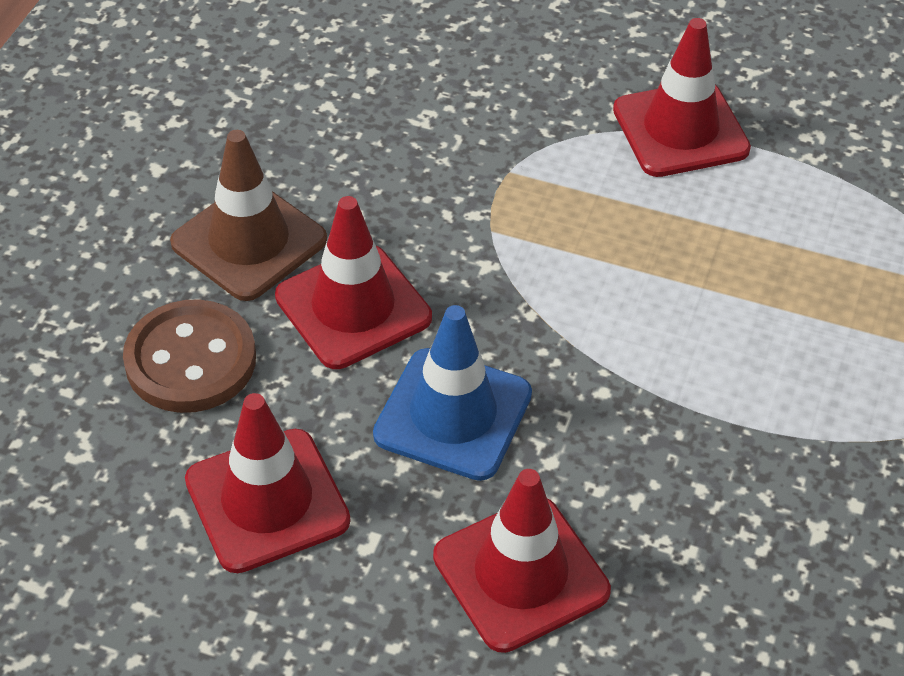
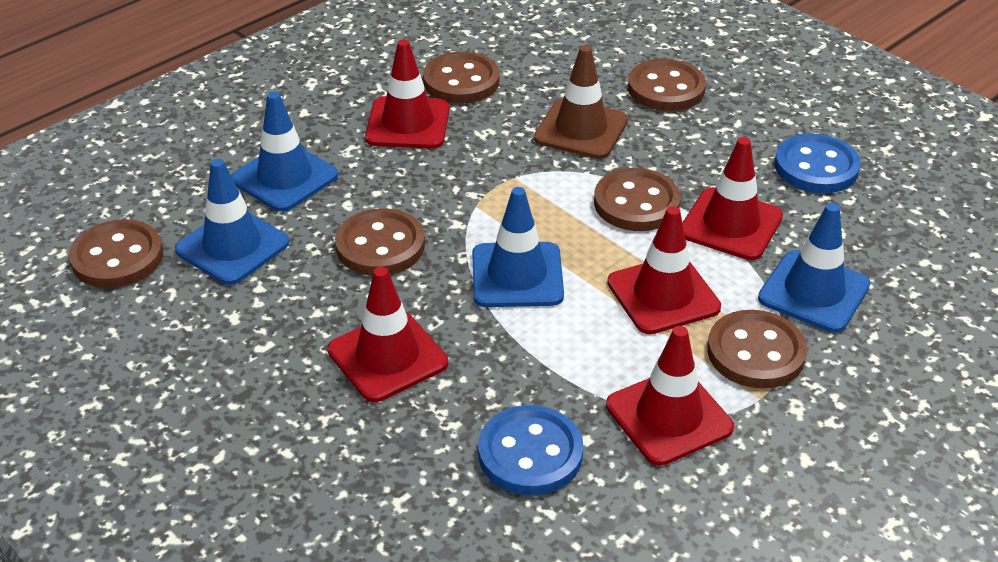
blue button: 0 -> 2
blue traffic cone: 1 -> 4
brown button: 1 -> 6
red traffic cone: 4 -> 5

